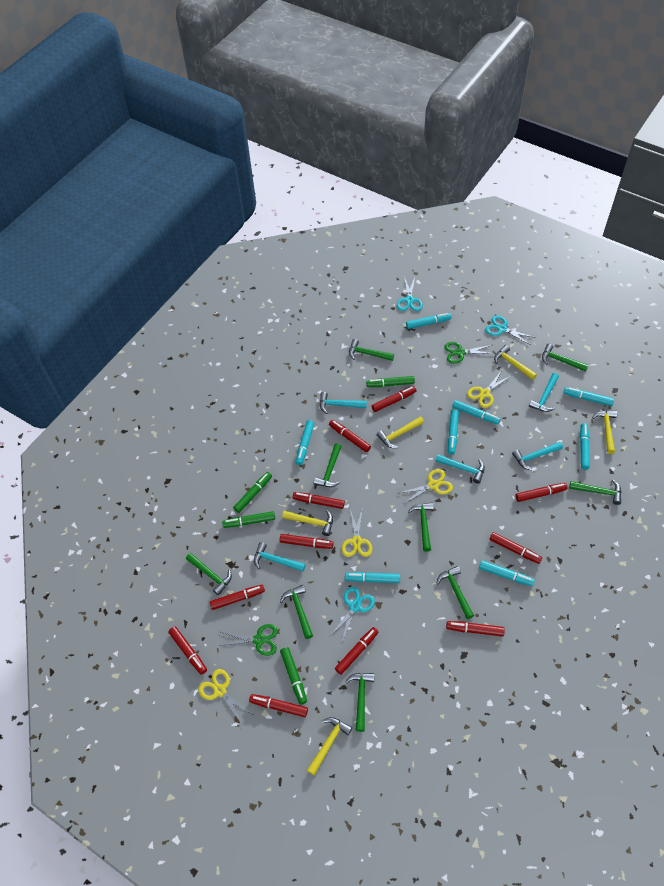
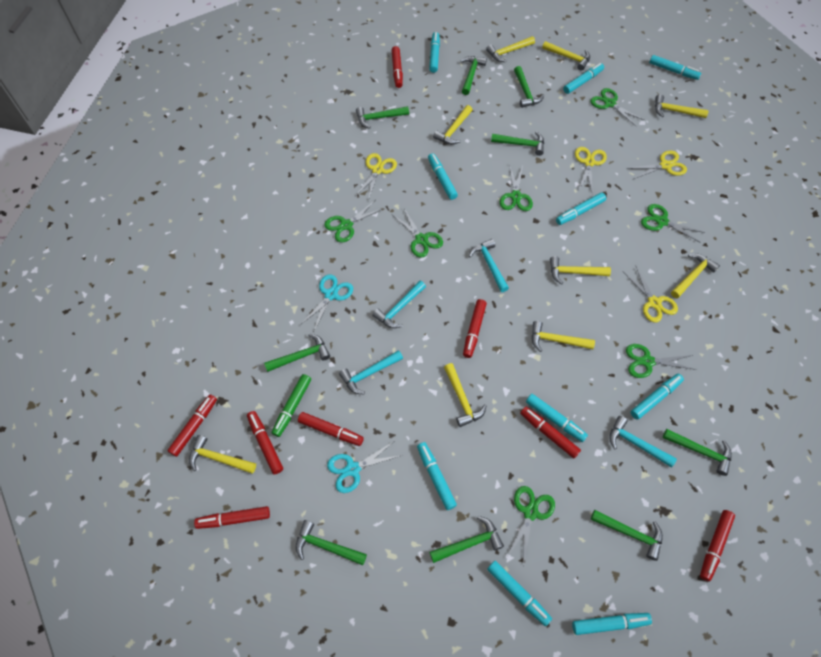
green marker: 4 -> 1
green scissors: 2 -> 7
red marker: 11 -> 8
turquoise hammer: 5 -> 4
turquoise marker: 8 -> 10
turquoise scissors: 3 -> 2
yellow hammer: 5 -> 9

